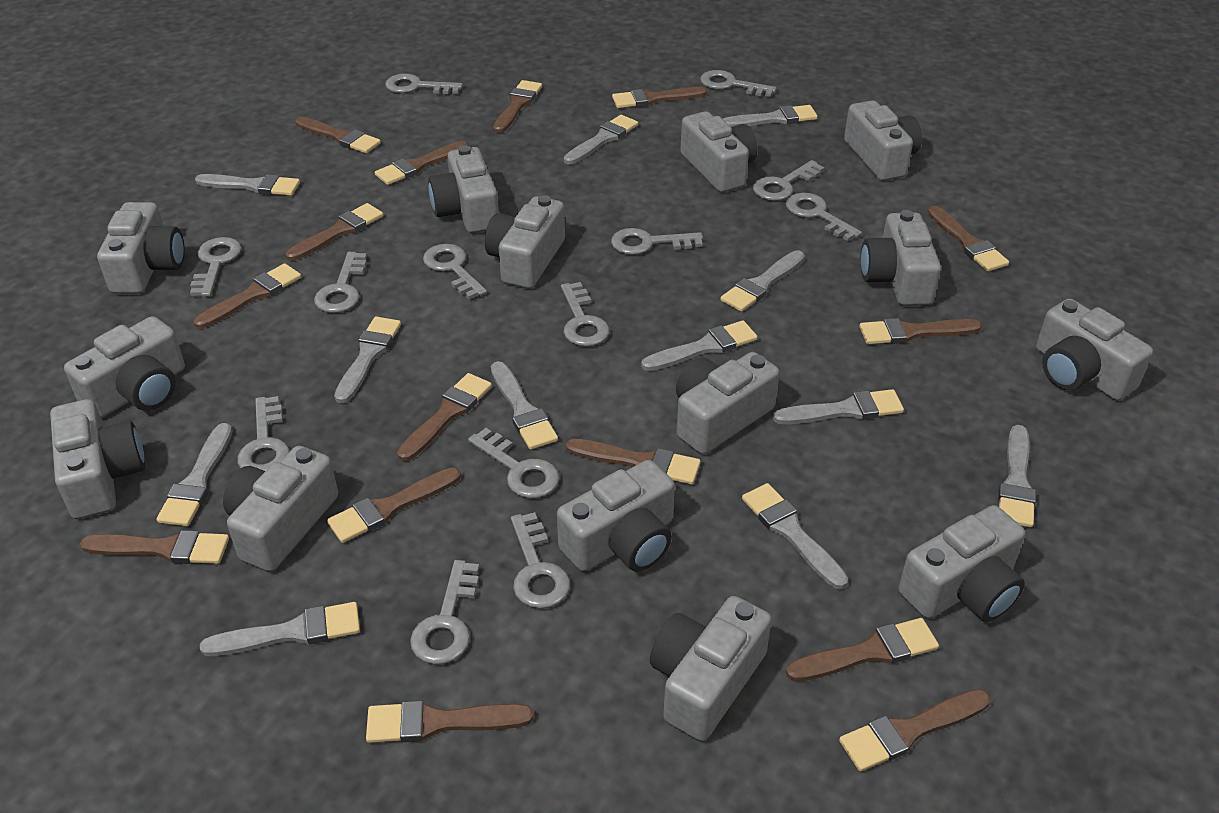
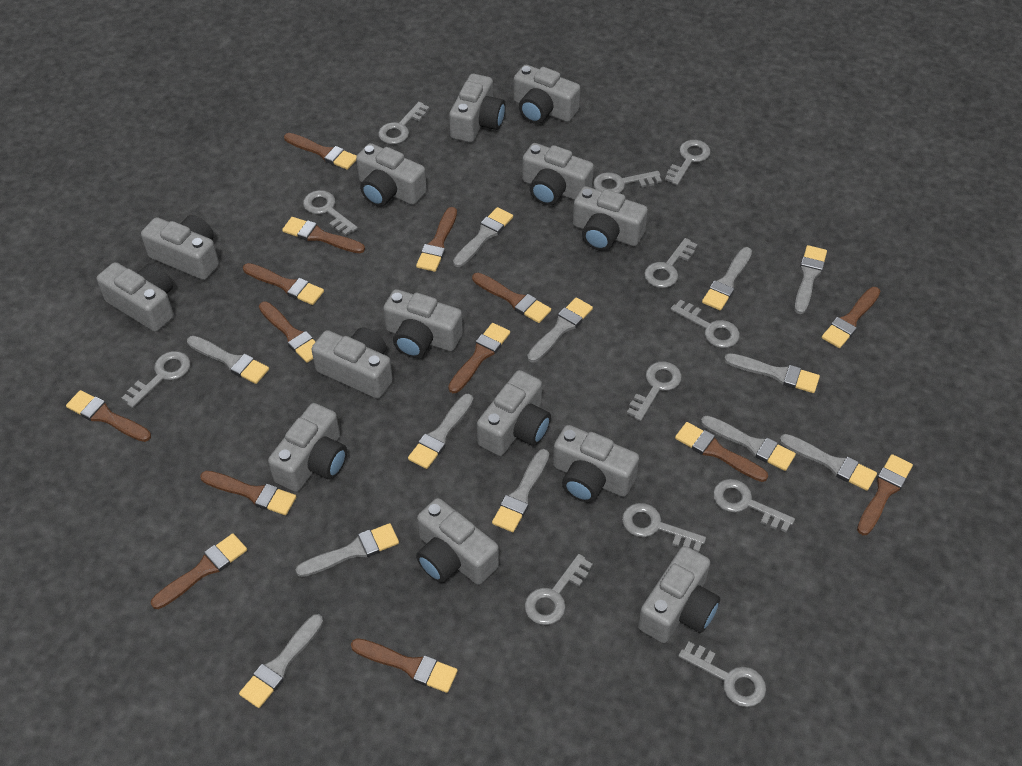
brown brush: 15 -> 14
grey key: 13 -> 12

